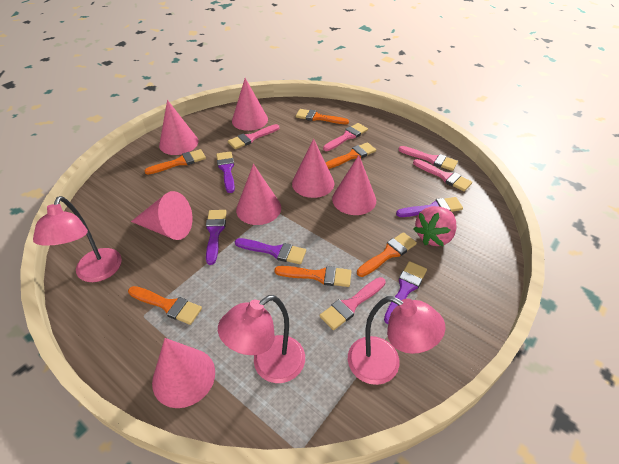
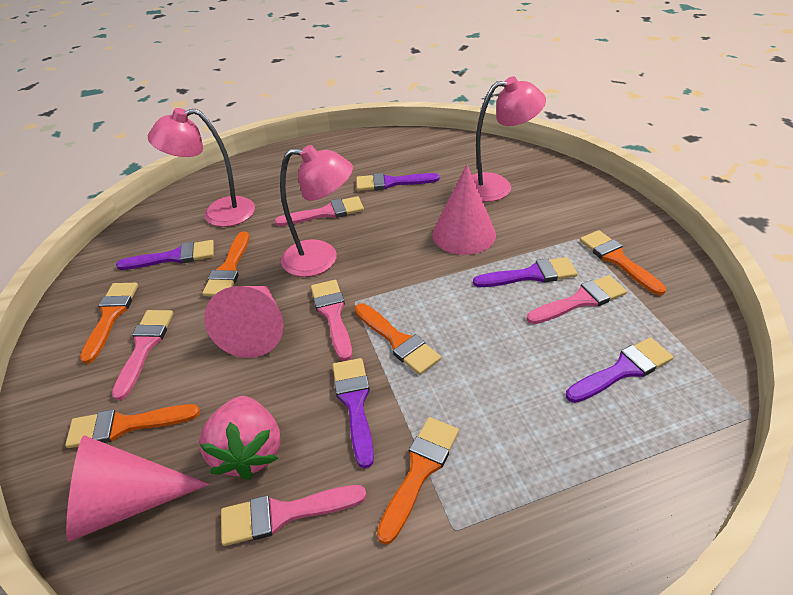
pink cone: 7 -> 3

